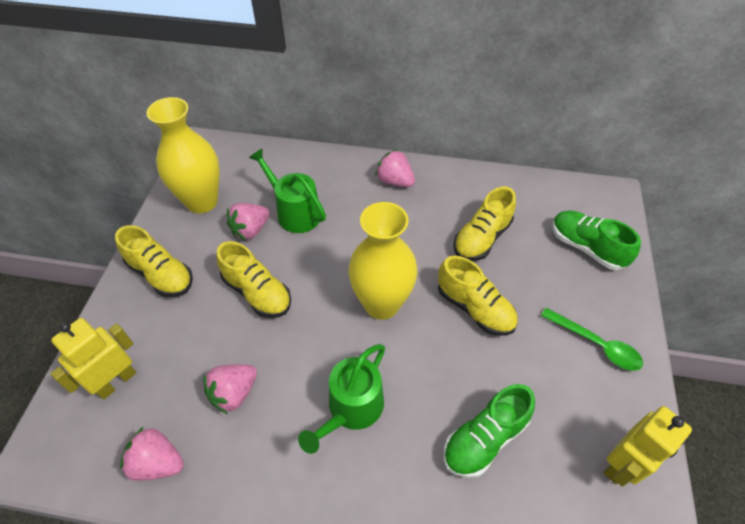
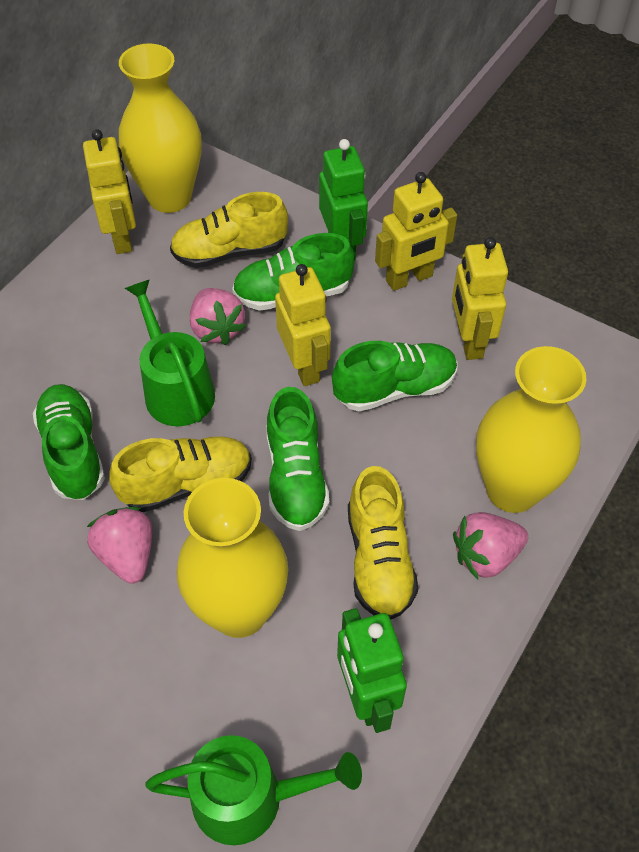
green robot: 0 -> 2
green shoe: 2 -> 4
green spoon: 1 -> 0
pink strawberry: 4 -> 3
yellow robot: 2 -> 4
yellow shoe: 4 -> 3
yellow vase: 2 -> 3

